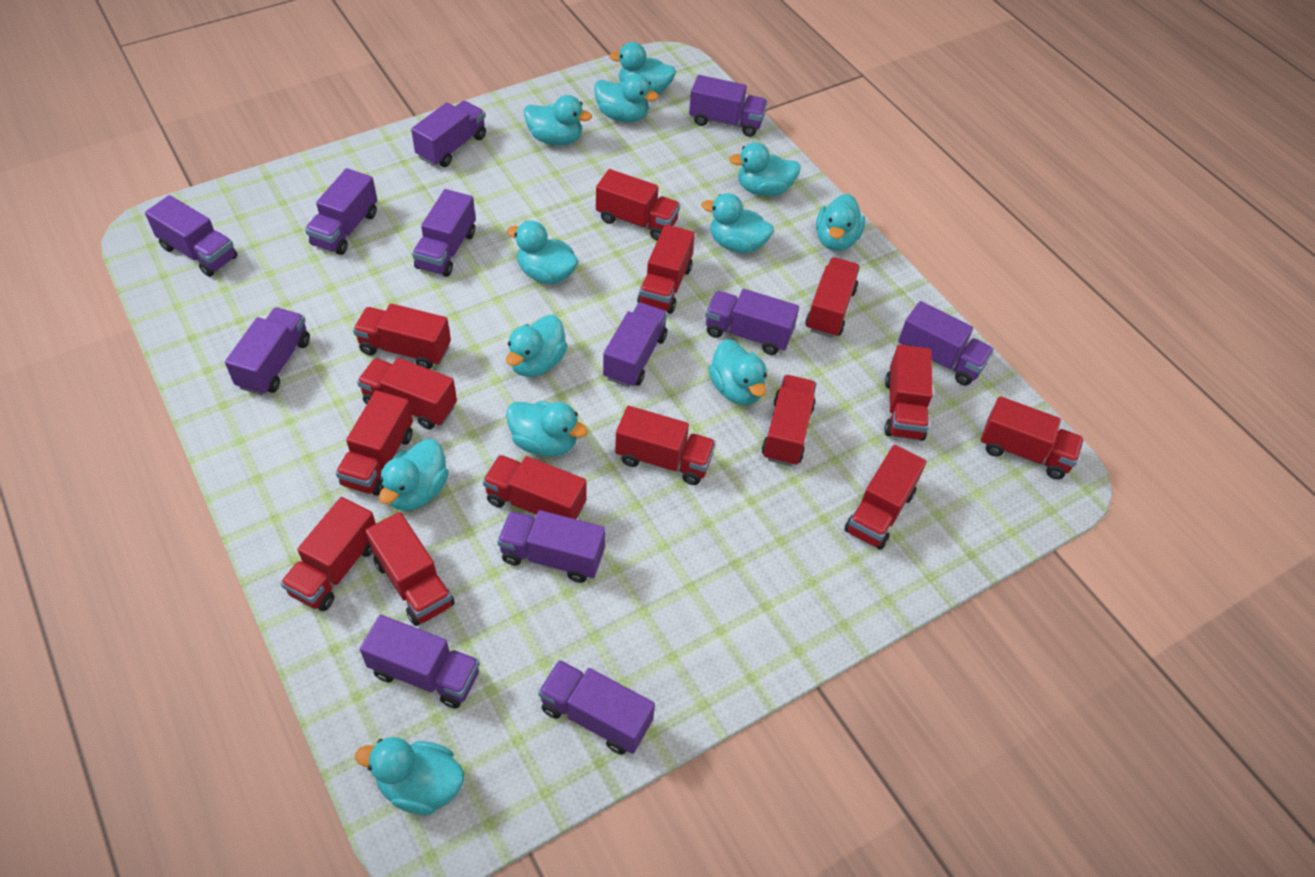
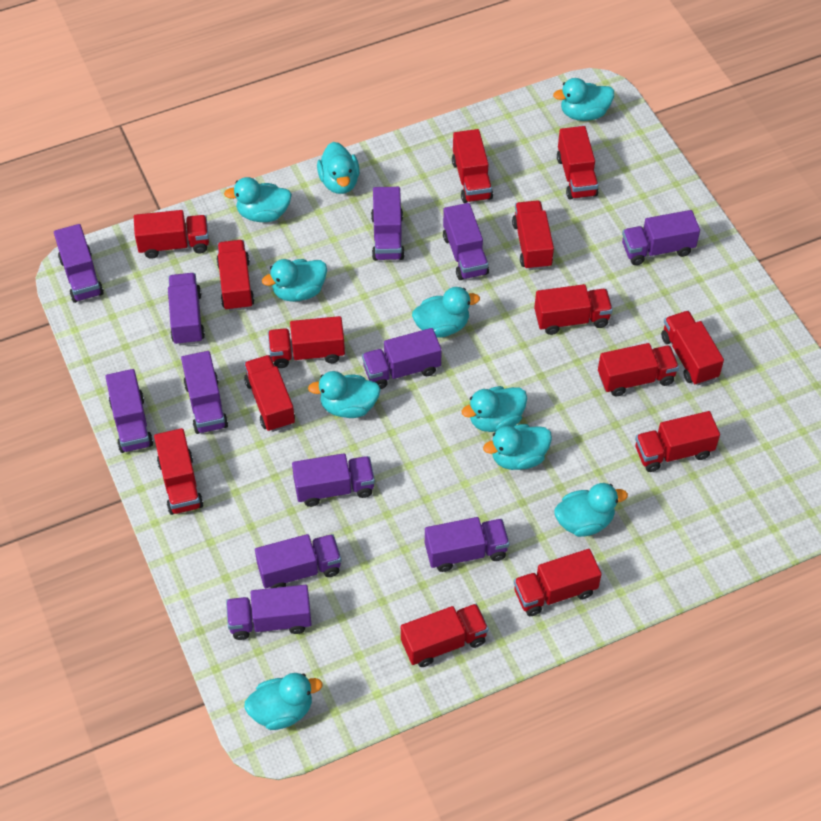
turquoise duck: 12 -> 10

